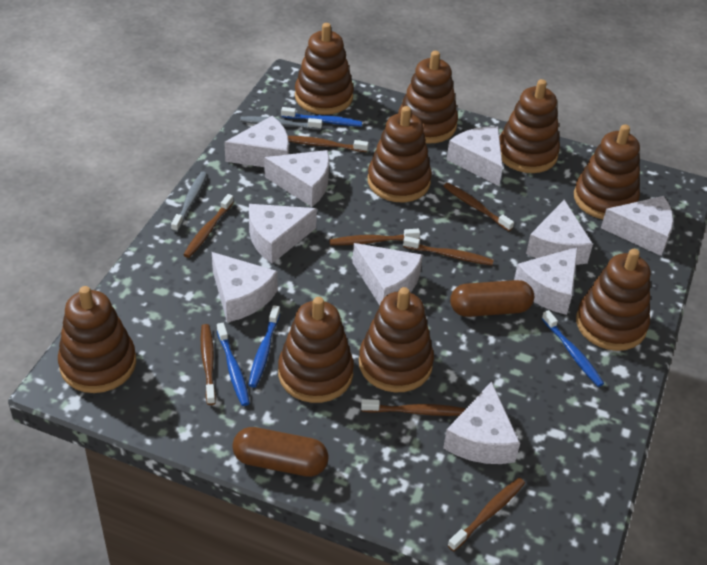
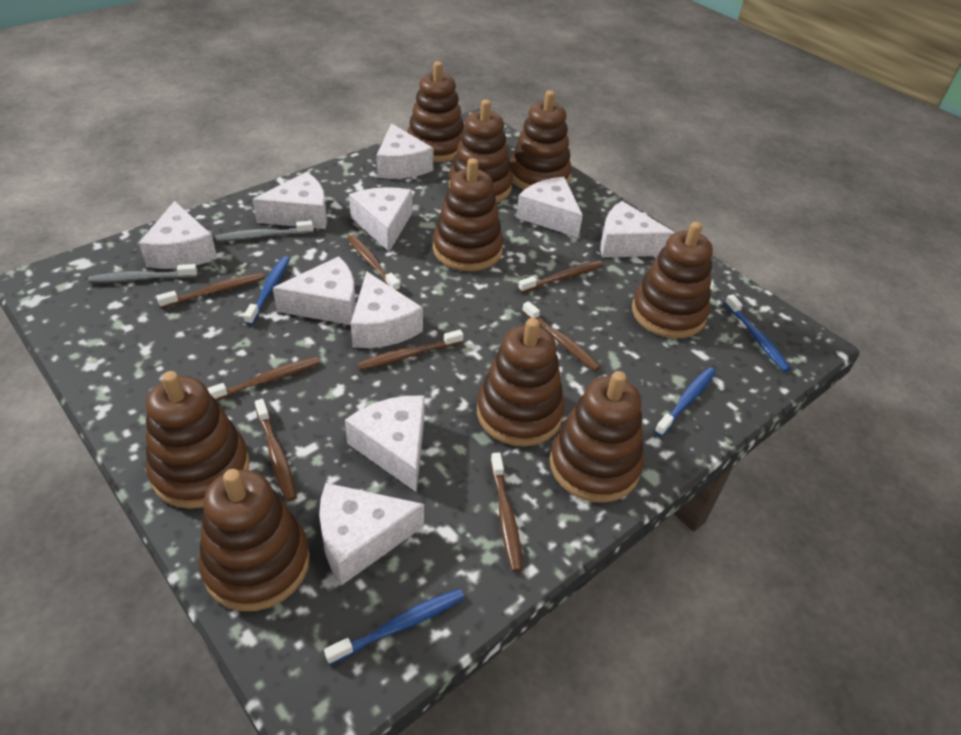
brown capsule: 2 -> 0

